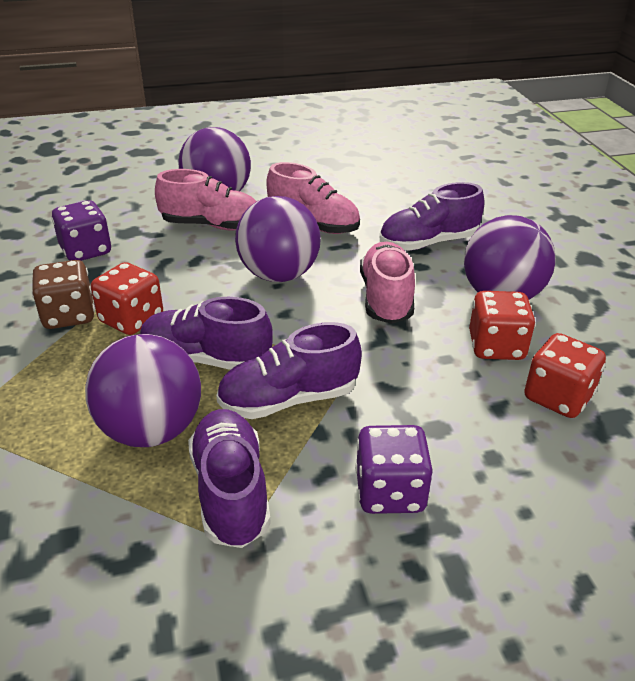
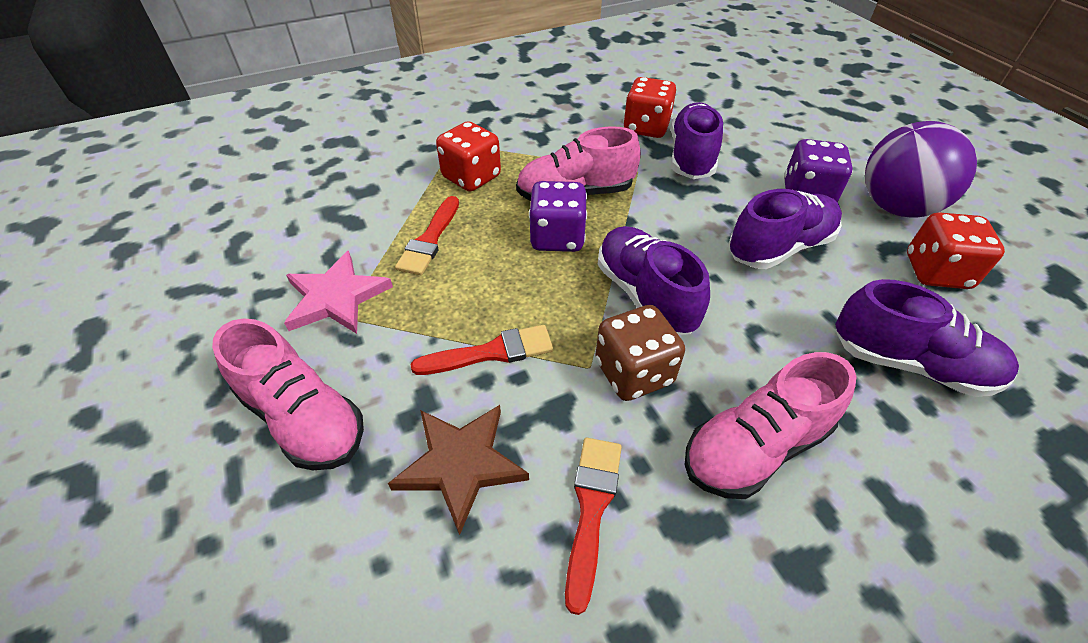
brown star: 0 -> 1
pink star: 0 -> 1
purple ball: 4 -> 1
red brush: 0 -> 3

